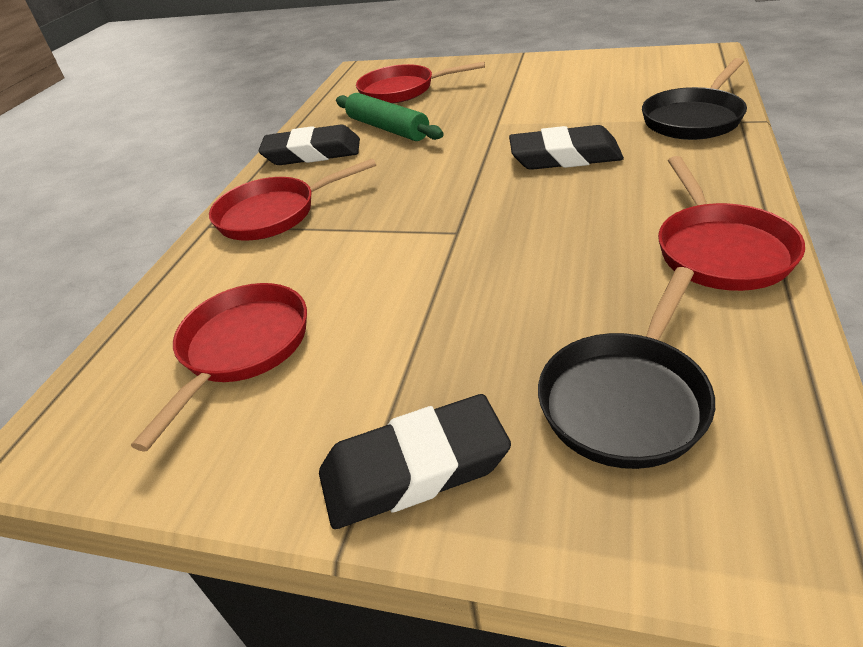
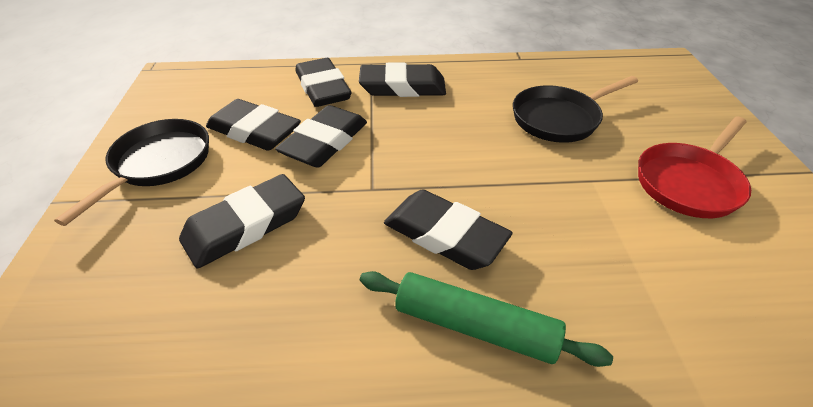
black eraser: 3 -> 6
red pan: 4 -> 1

